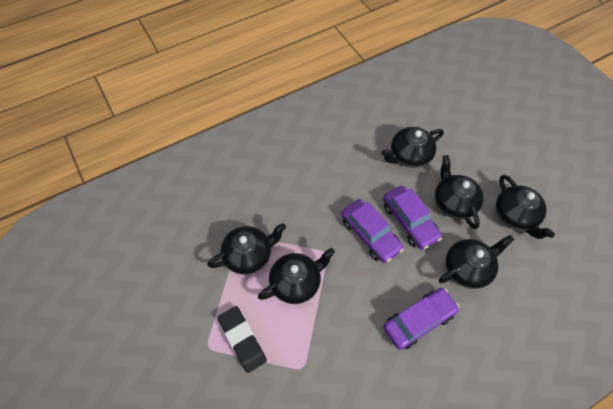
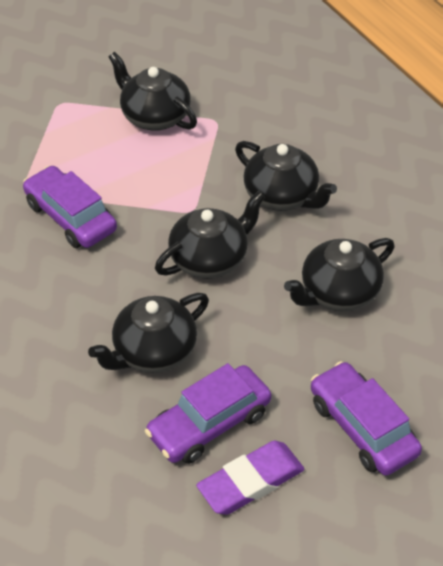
black eraser: 1 -> 0
black teapot: 6 -> 5
purple eraser: 0 -> 1

